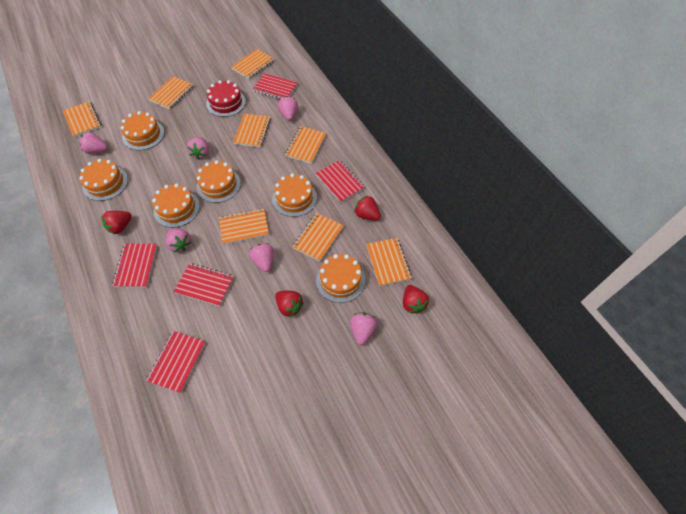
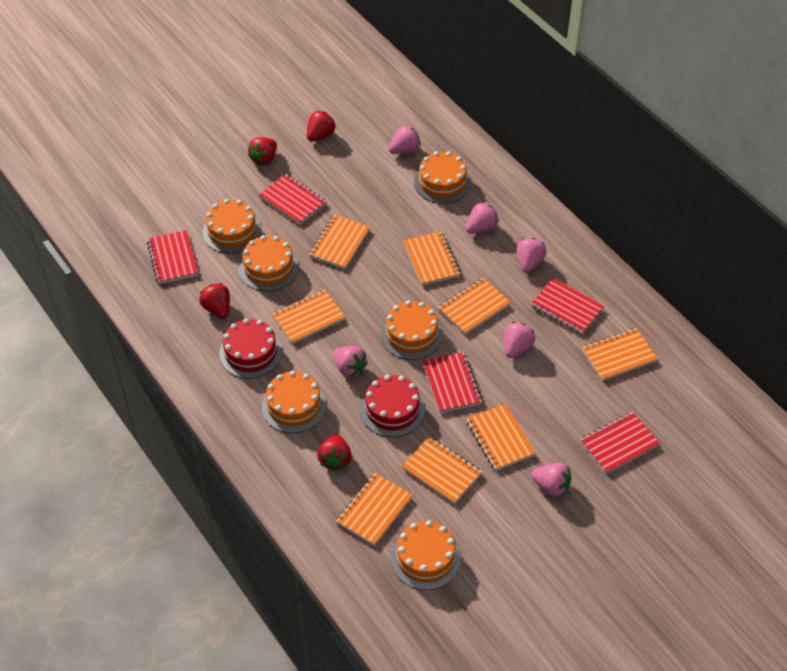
red cake: 1 -> 2

